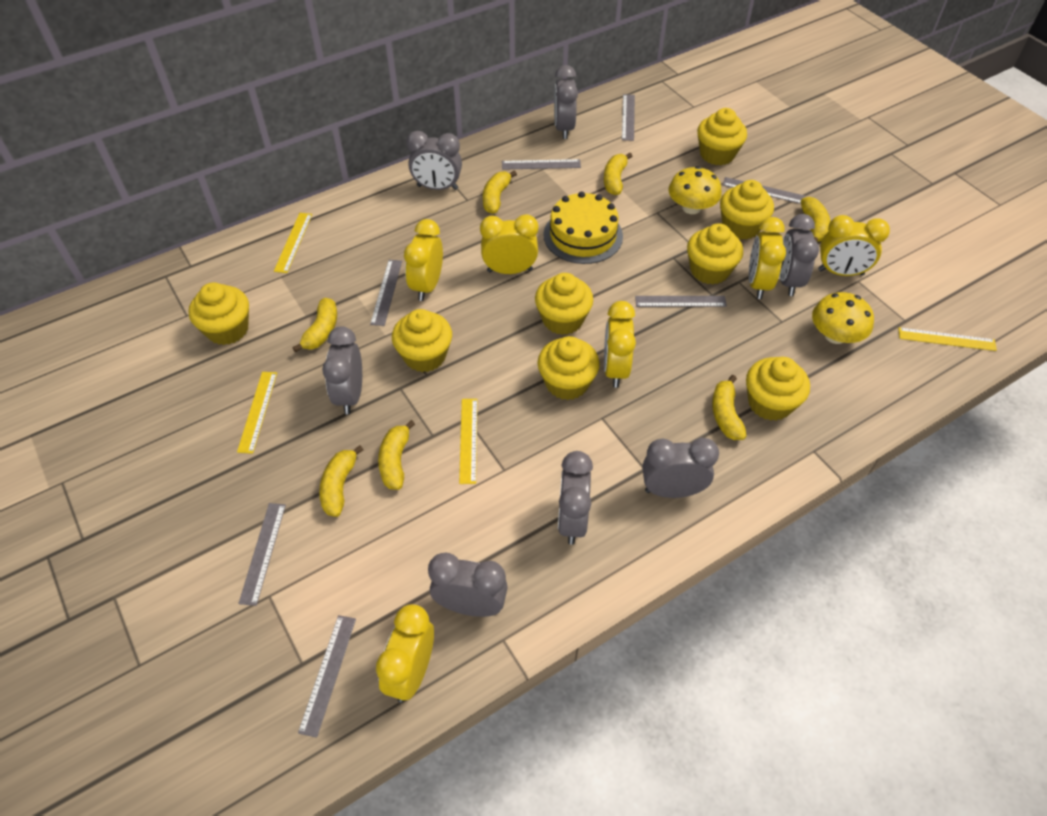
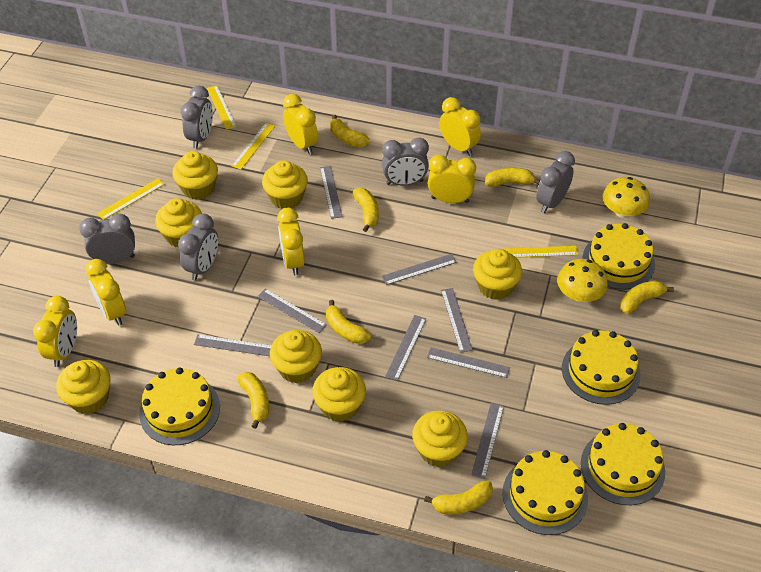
grey clock: 7 -> 5
grey ruler: 7 -> 8
yellow cake: 1 -> 5

